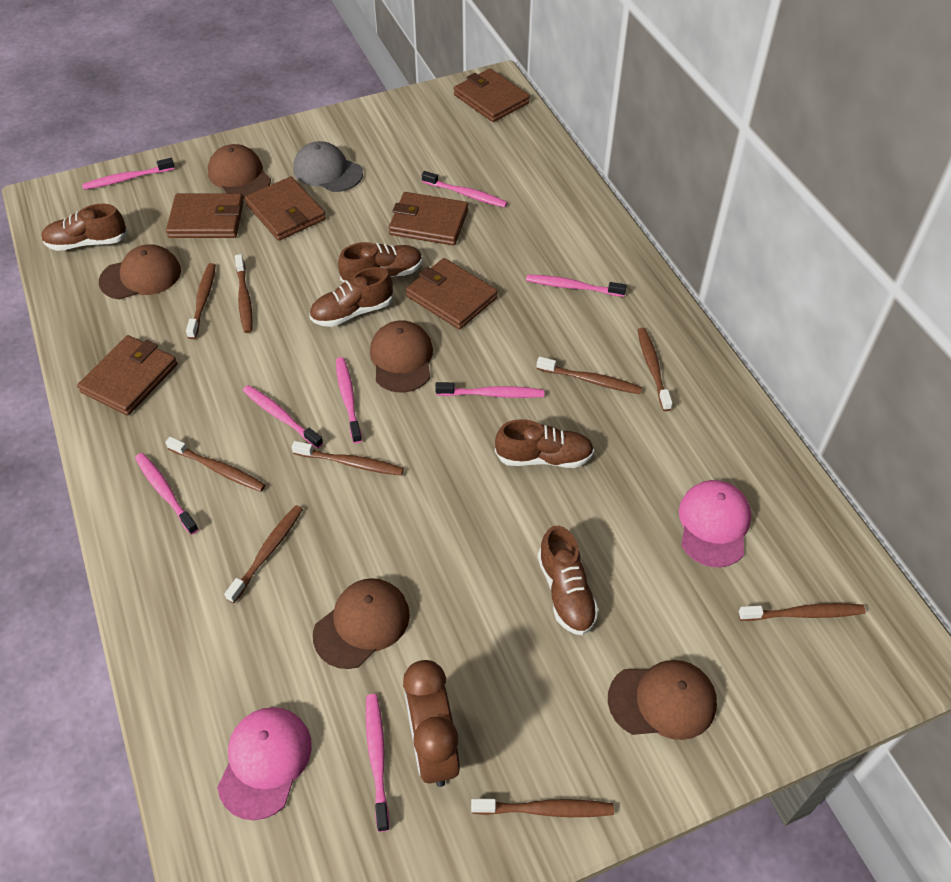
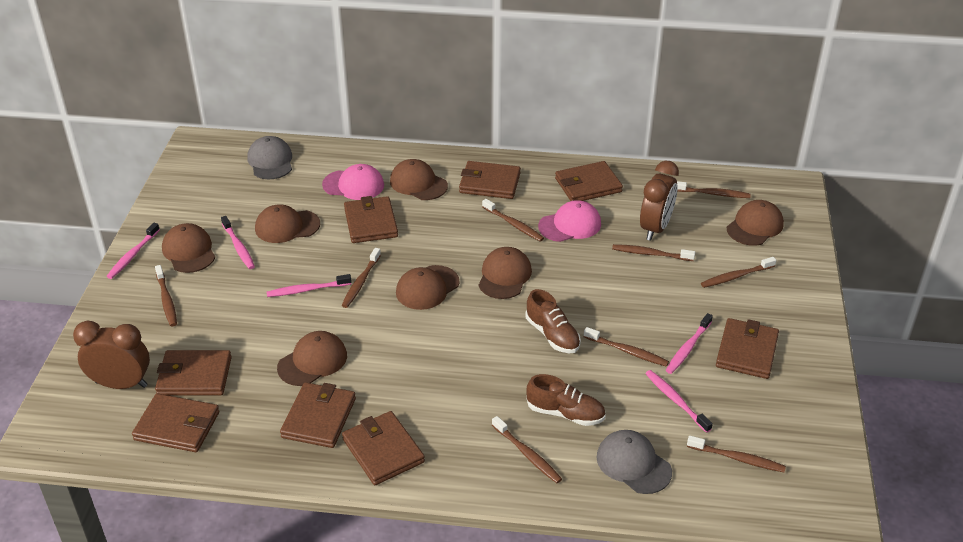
brown cap: 5 -> 7
brown clock: 1 -> 2
brown shoe: 5 -> 2
brown wallet: 6 -> 8
grey cap: 1 -> 2
pink toothbrush: 8 -> 5

